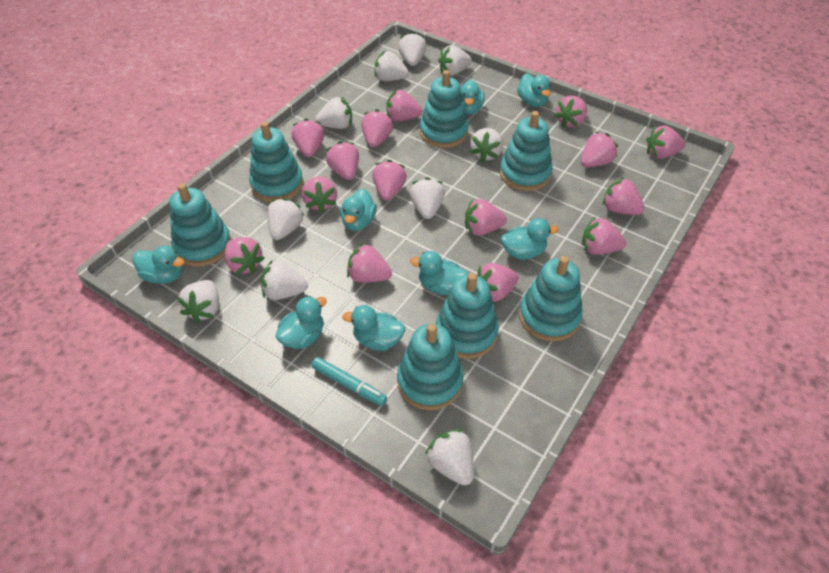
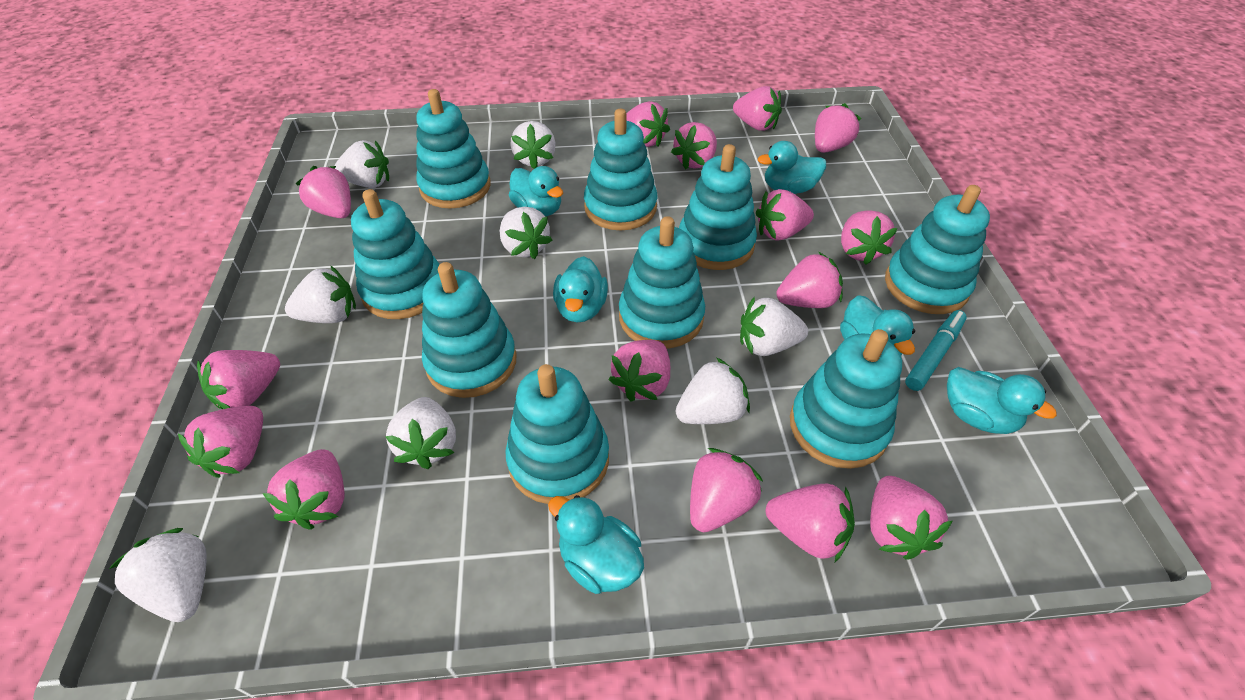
turquoise duck: 8 -> 6
turquoise stacking toy: 7 -> 9
white strawberry: 10 -> 8

